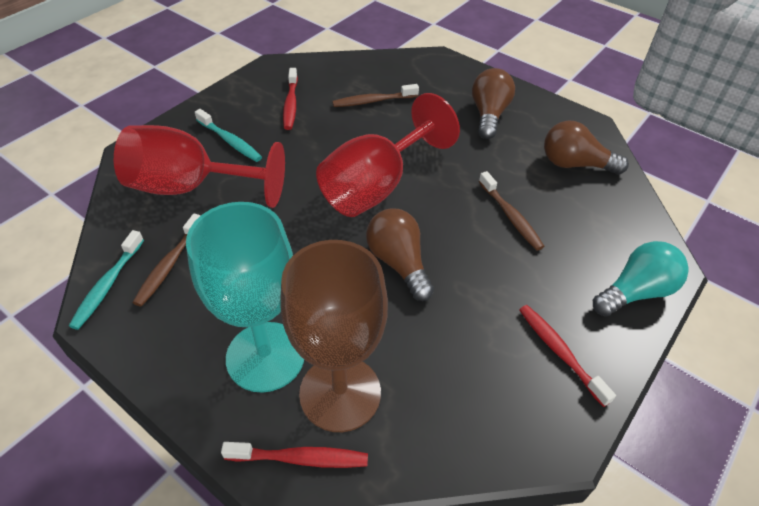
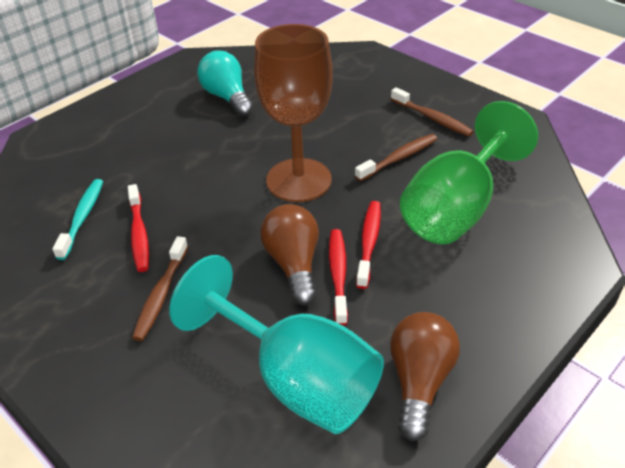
brown light bulb: 3 -> 2
green goblet: 0 -> 1
red goblet: 2 -> 0
turquoise toothbrush: 2 -> 1

